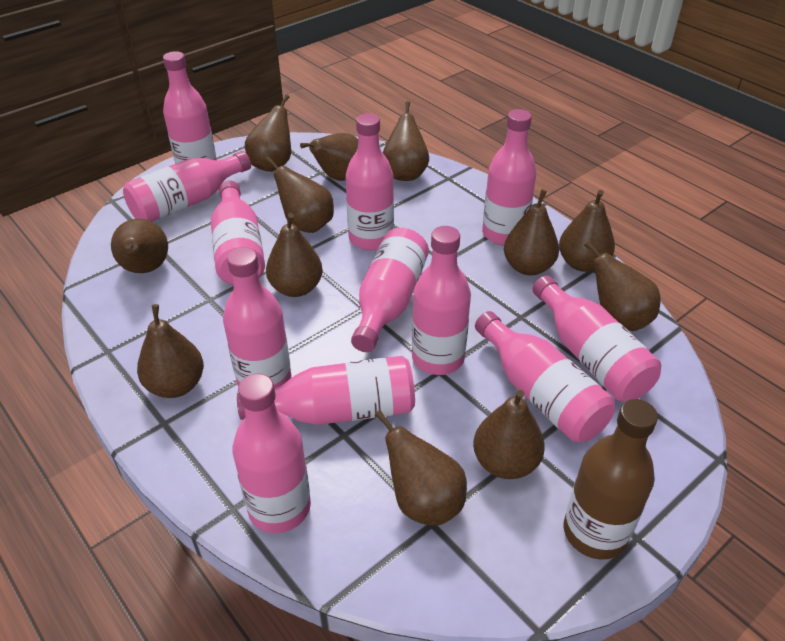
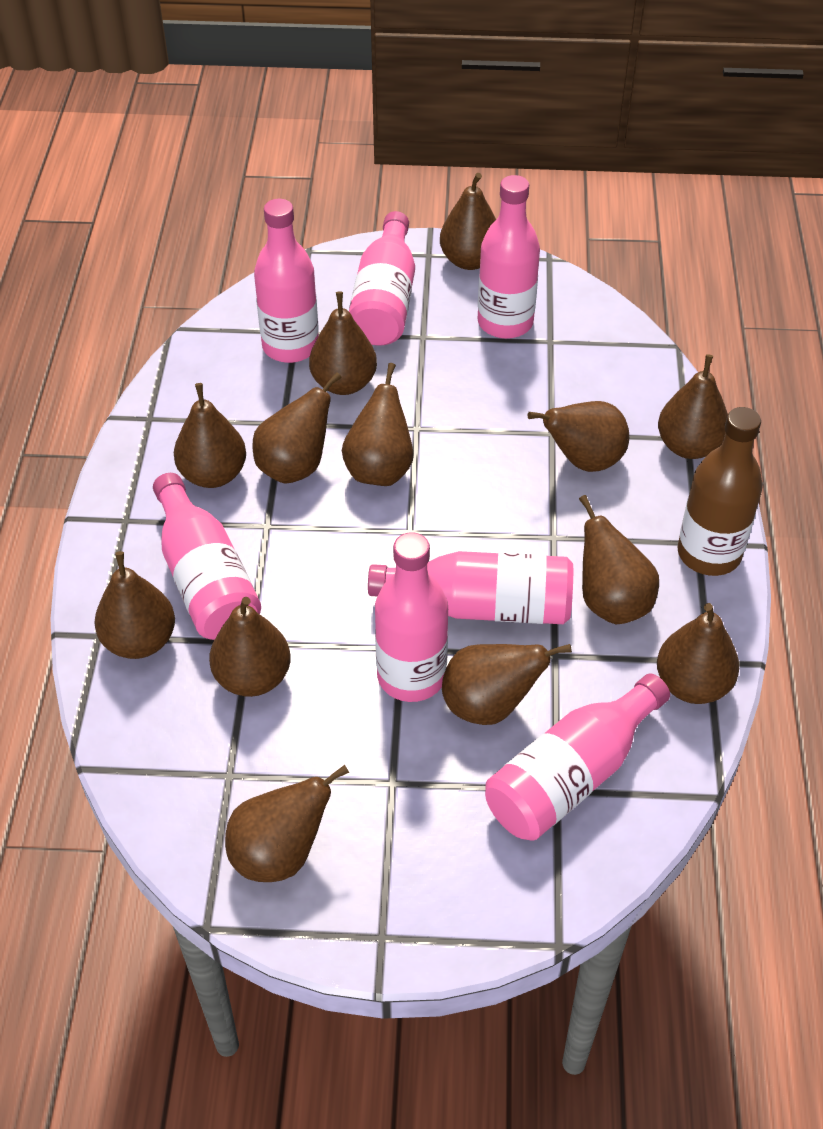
brown pear: 12 -> 13
pink bottle: 12 -> 7

